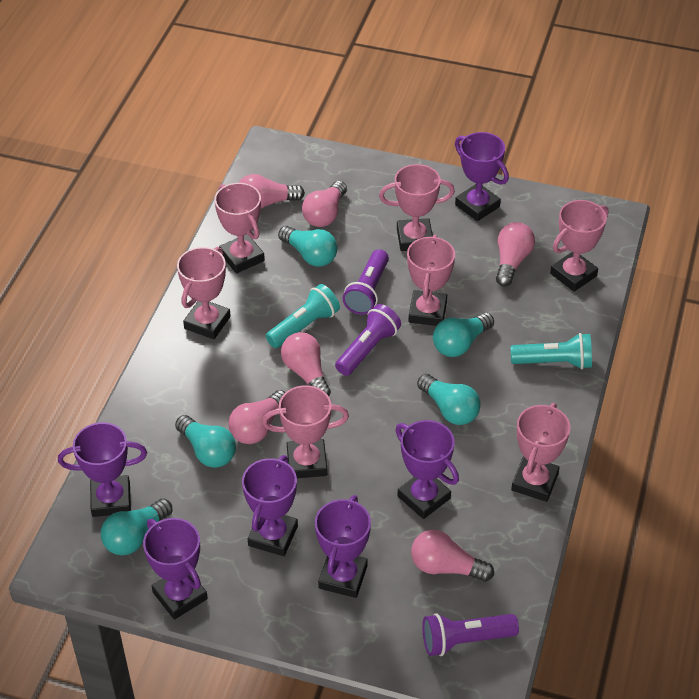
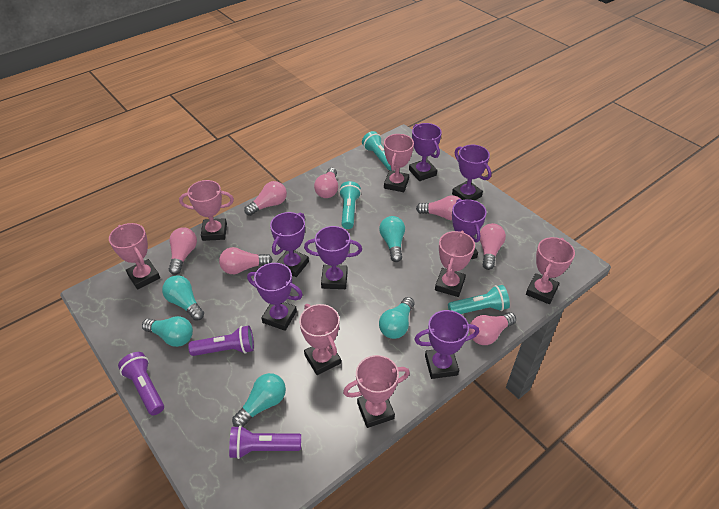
pink light bulb: 6 -> 7
purple trophy: 6 -> 7
turquoise flashlight: 2 -> 3

